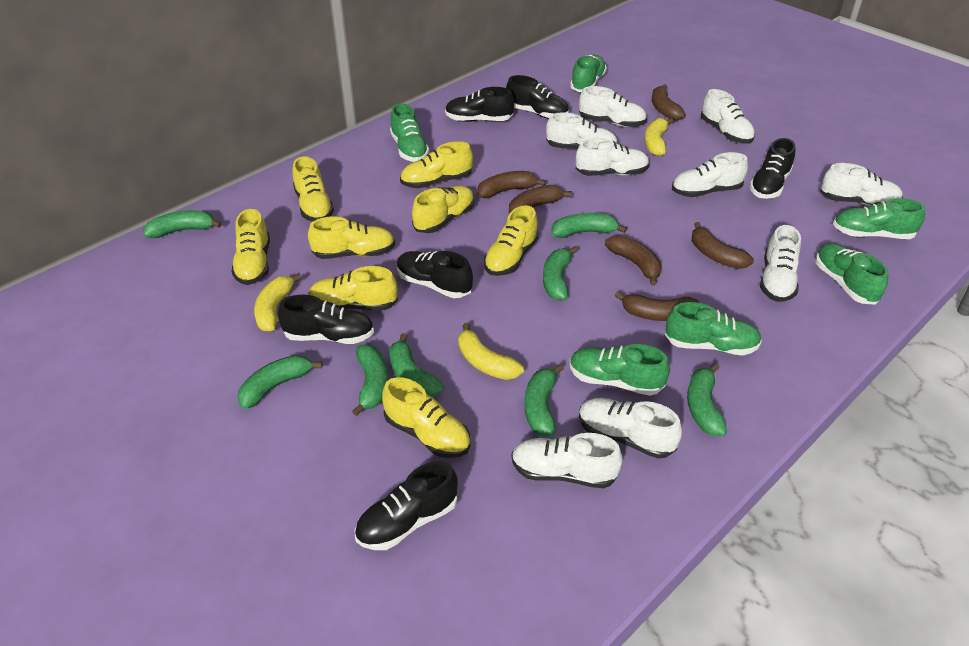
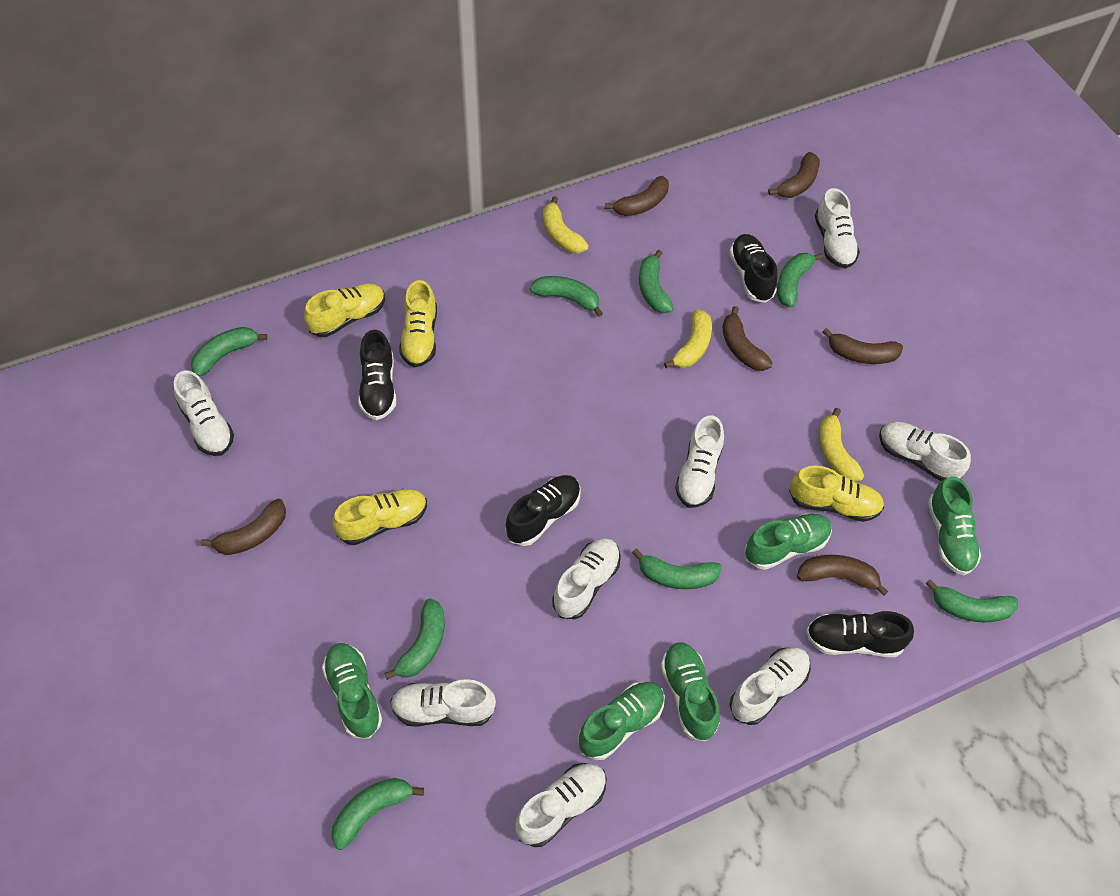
black shoe: 6 -> 4
green shoe: 6 -> 5
white shoe: 9 -> 8
yellow shoe: 8 -> 4

